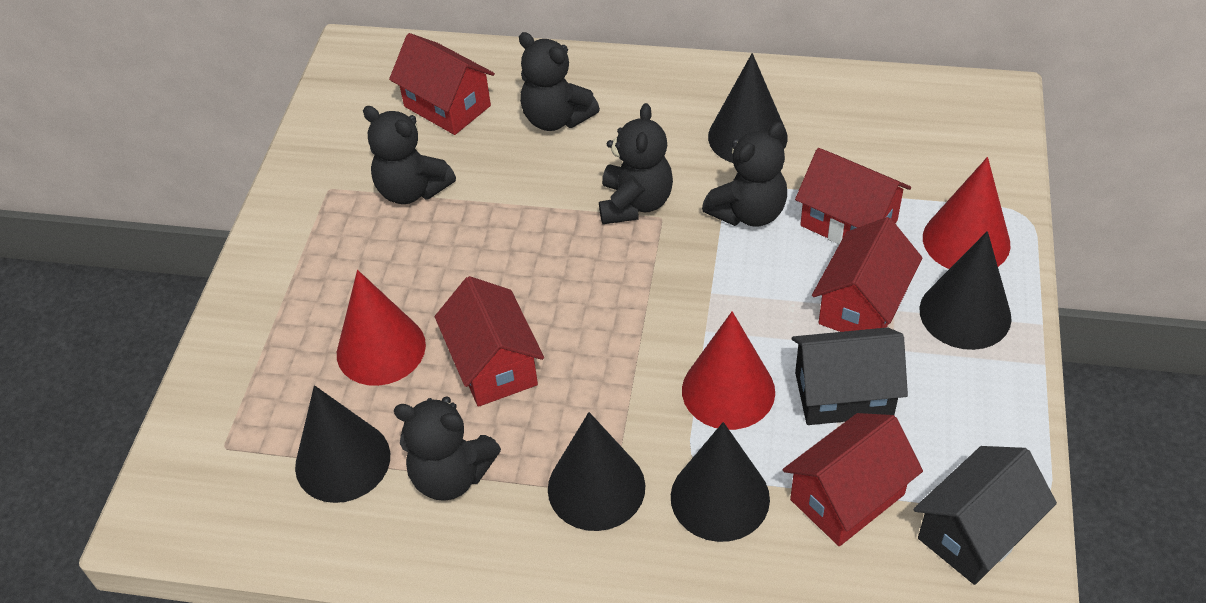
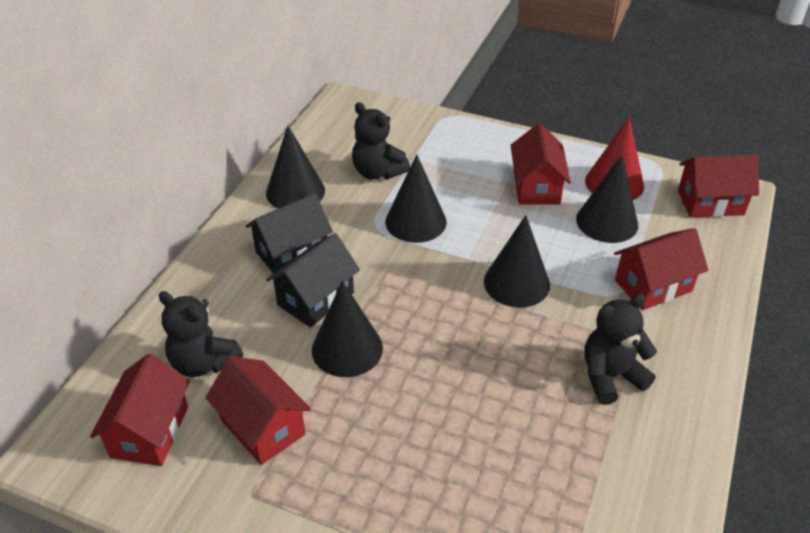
black teddy bear: 5 -> 3
red cone: 3 -> 1

